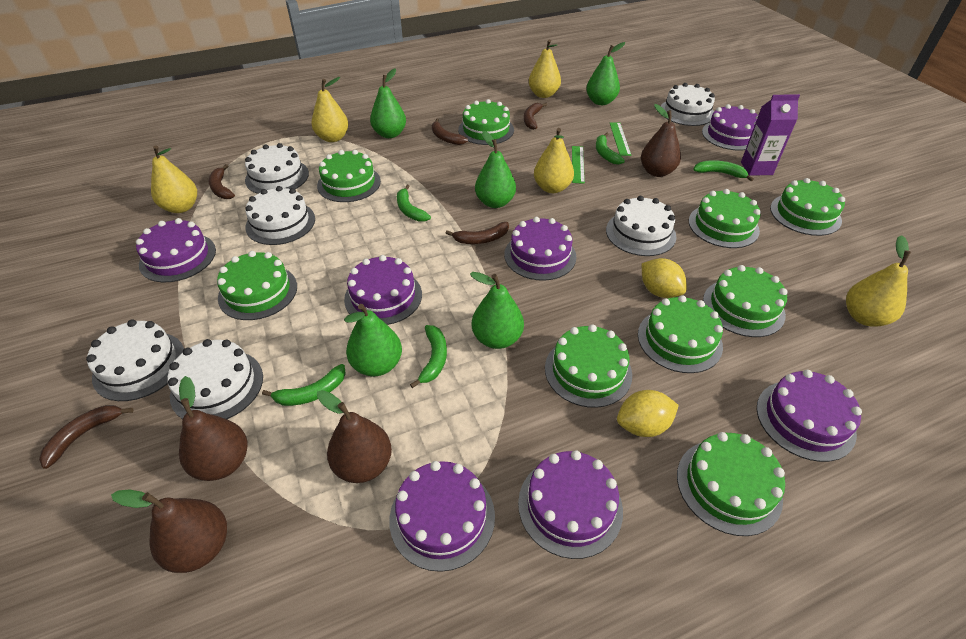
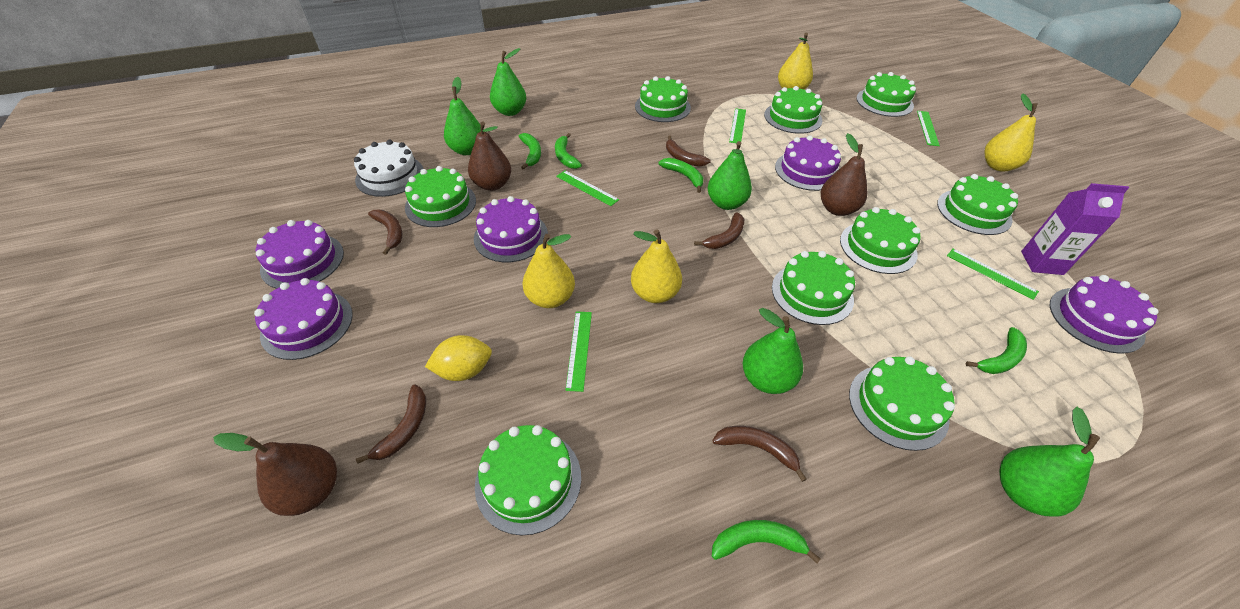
brown pear: 4 -> 3
green ruler: 2 -> 5
purple cake: 7 -> 5
white cake: 6 -> 1
yellow lemon: 2 -> 1
yellow pear: 5 -> 4

